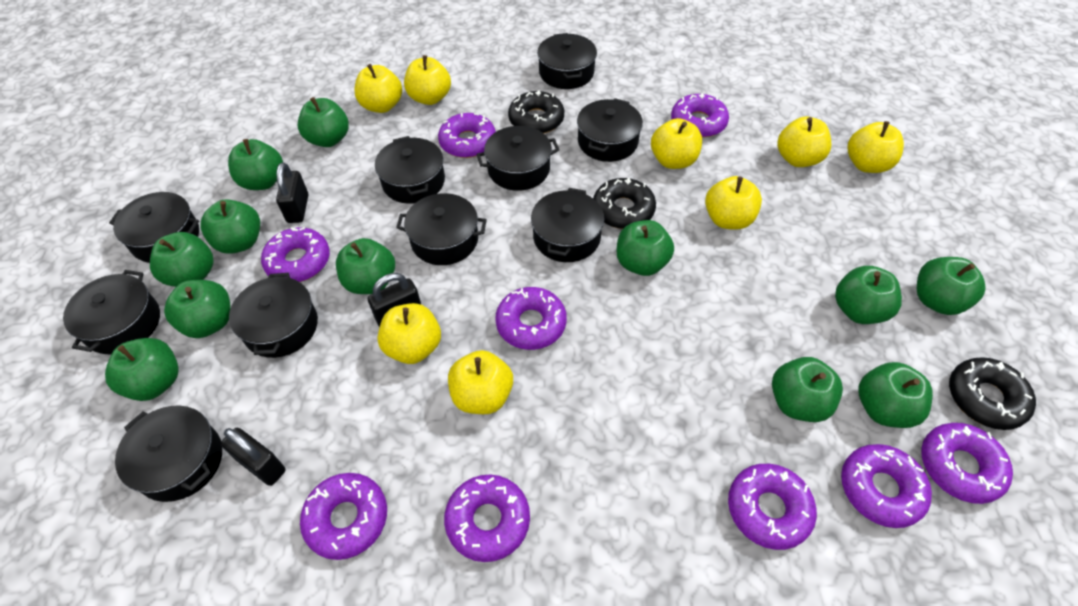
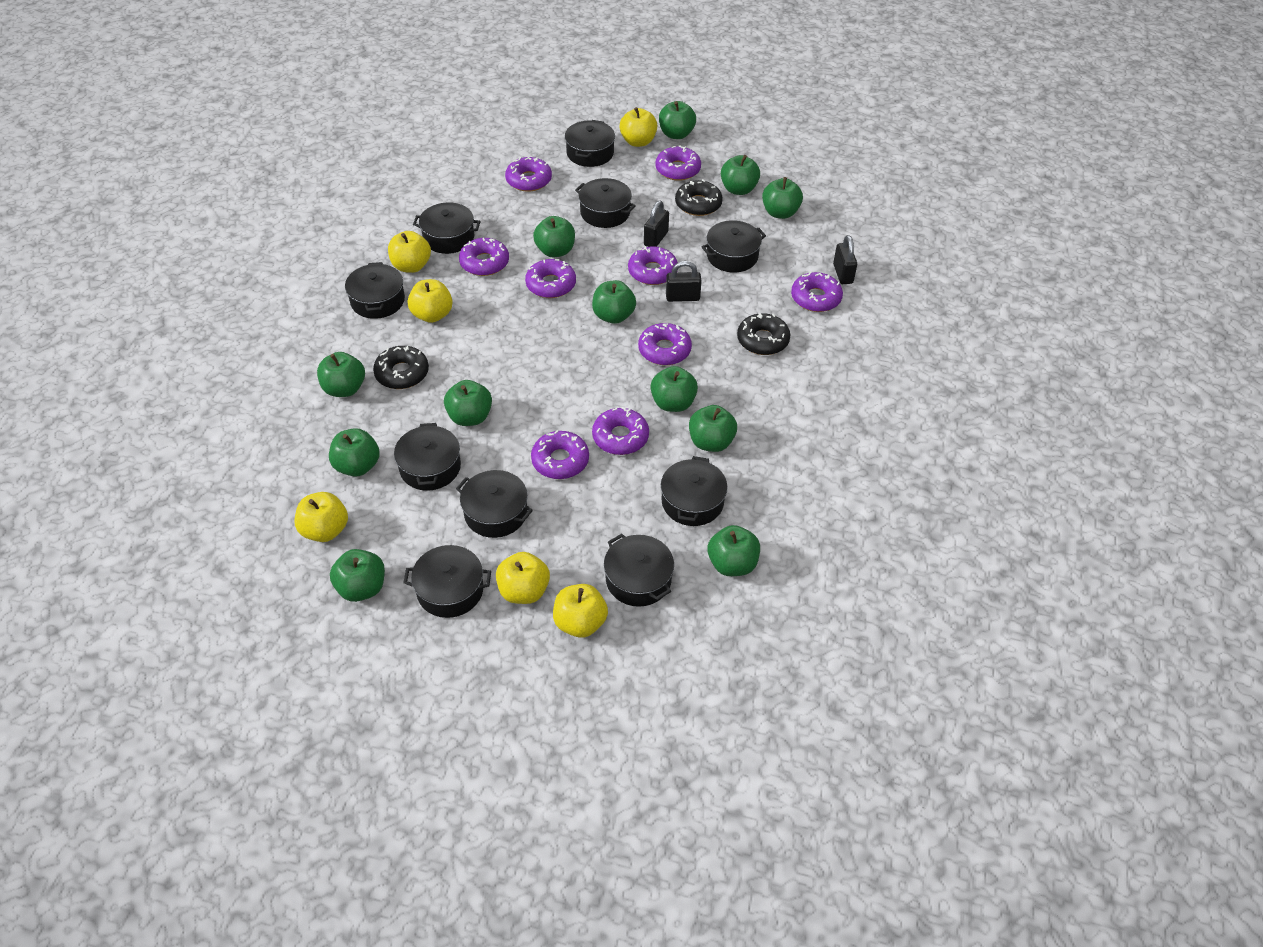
yellow apple: 8 -> 6

